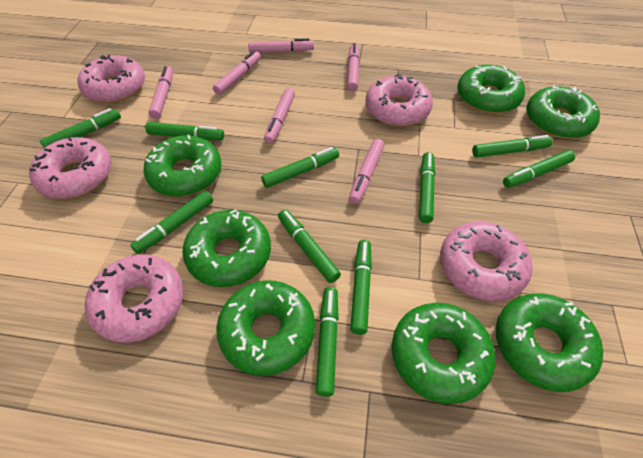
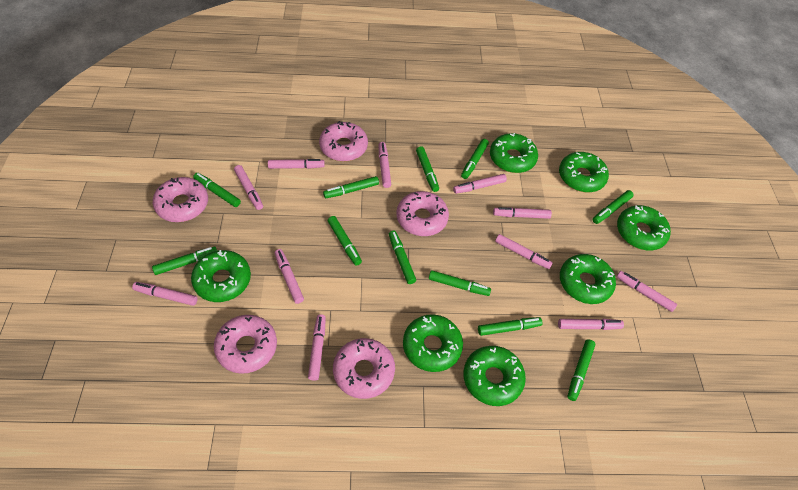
green marker: 10 -> 11
pink marker: 6 -> 11

